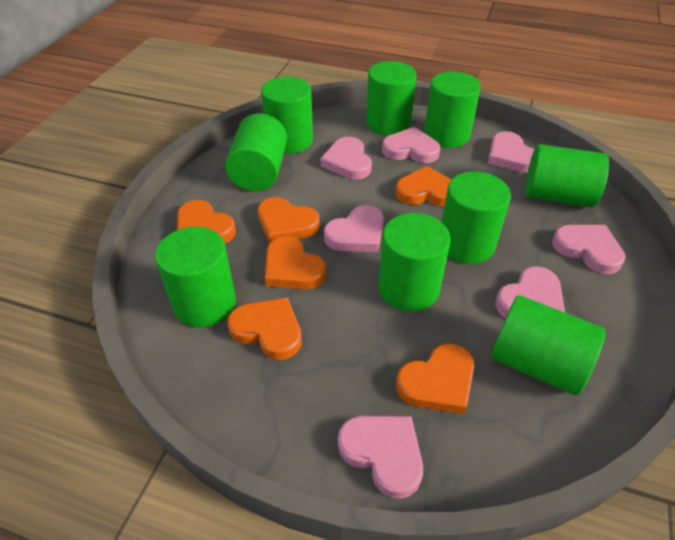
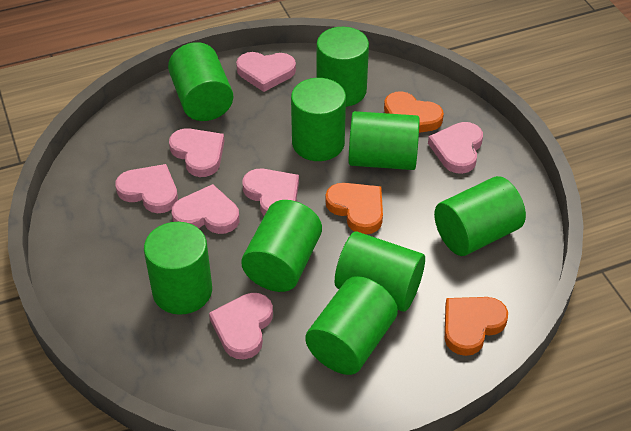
orange heart: 6 -> 3

